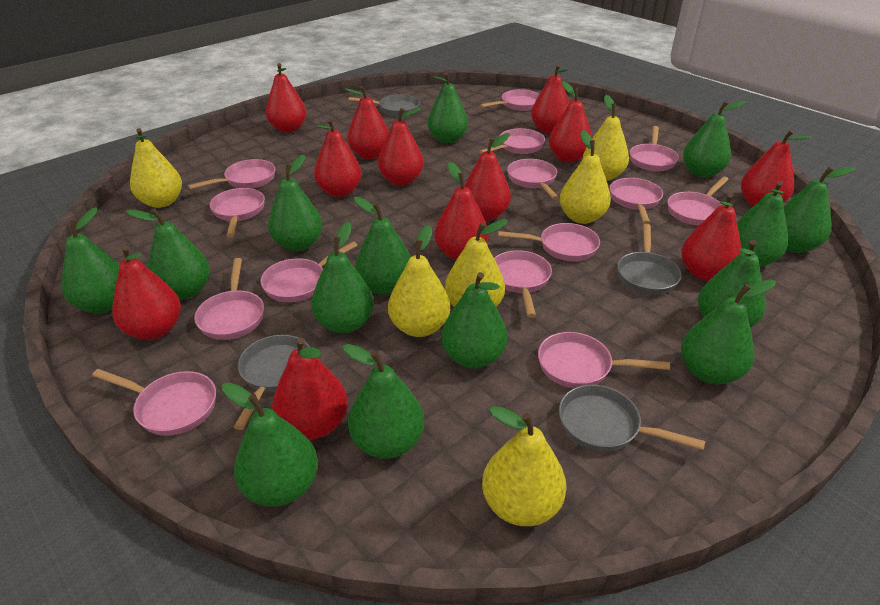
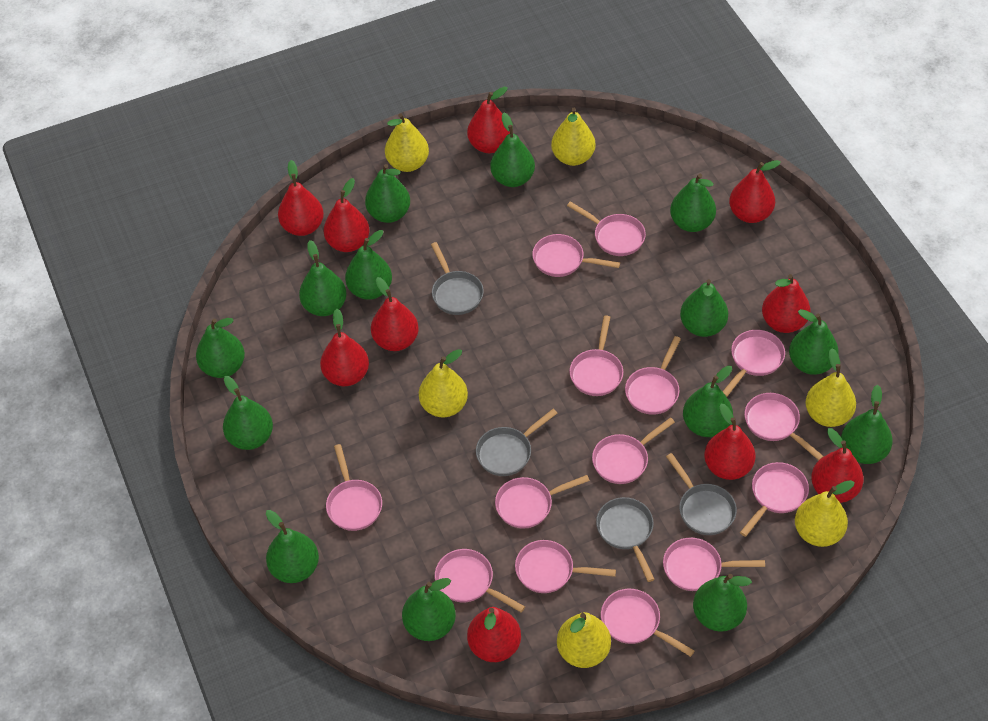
red pear: 12 -> 10

